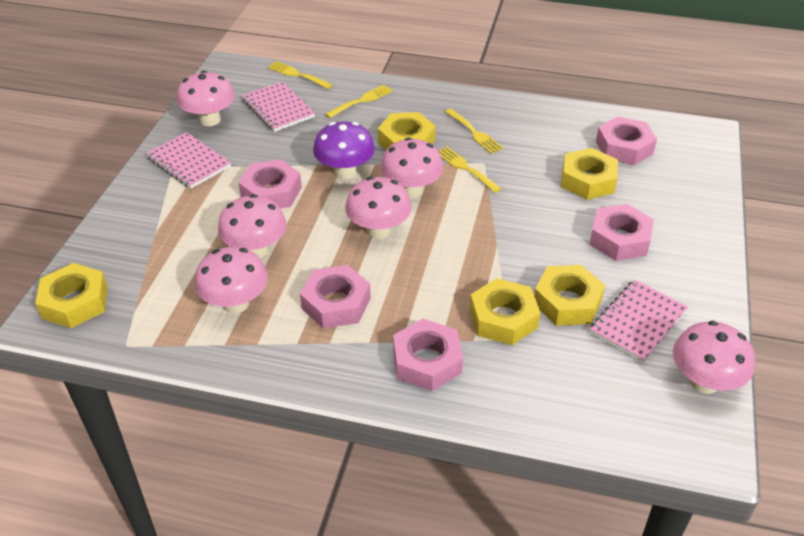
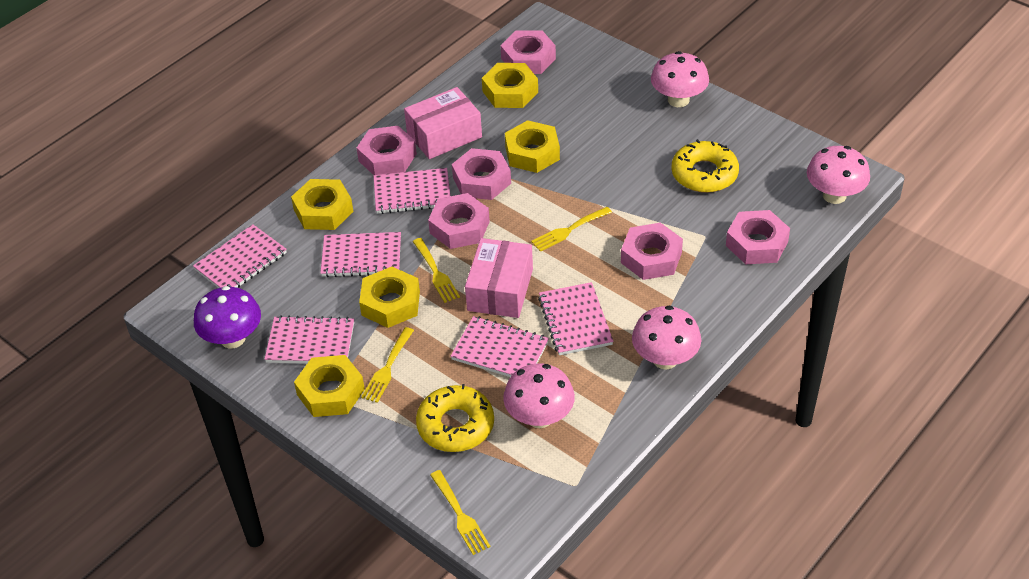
pink box: 0 -> 2
pink mushroom: 6 -> 4
pink notebook: 3 -> 6
pink nut: 5 -> 6
yellow donut: 0 -> 2

